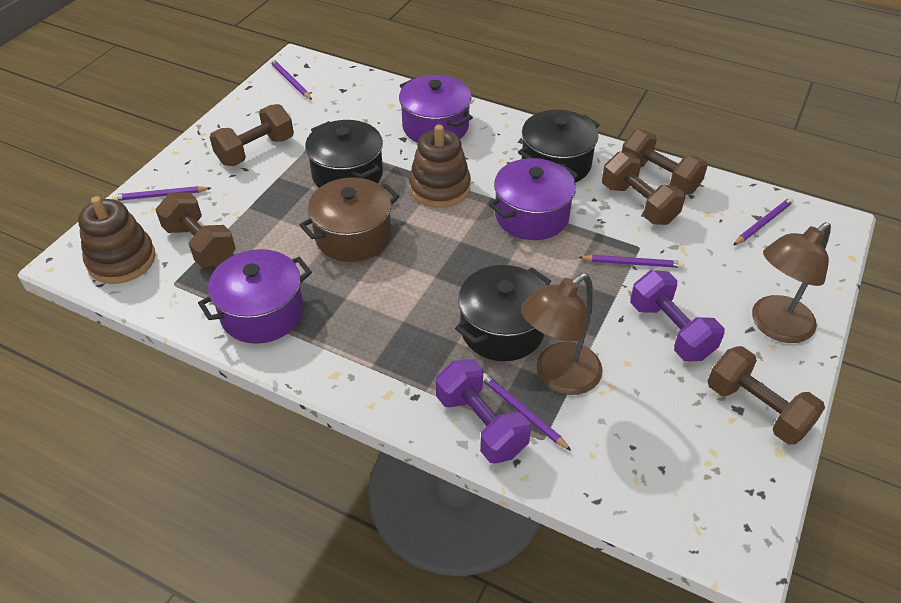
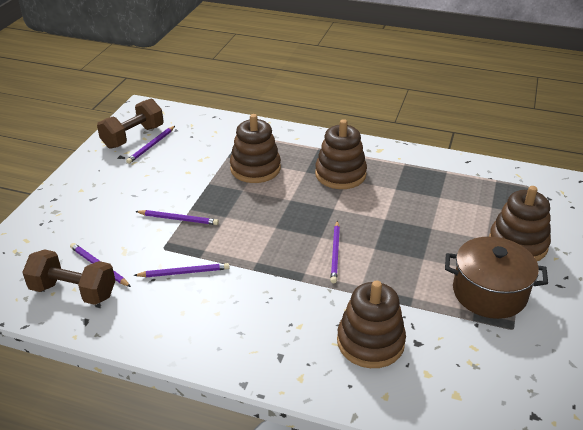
black pot: 3 -> 0
brown dumbbell: 5 -> 2
brown lamp: 2 -> 0
brown stacking toy: 2 -> 4
purple dumbbell: 2 -> 0
purple pot: 3 -> 0

